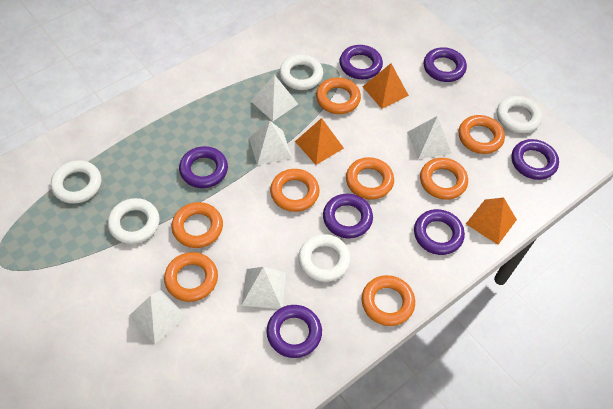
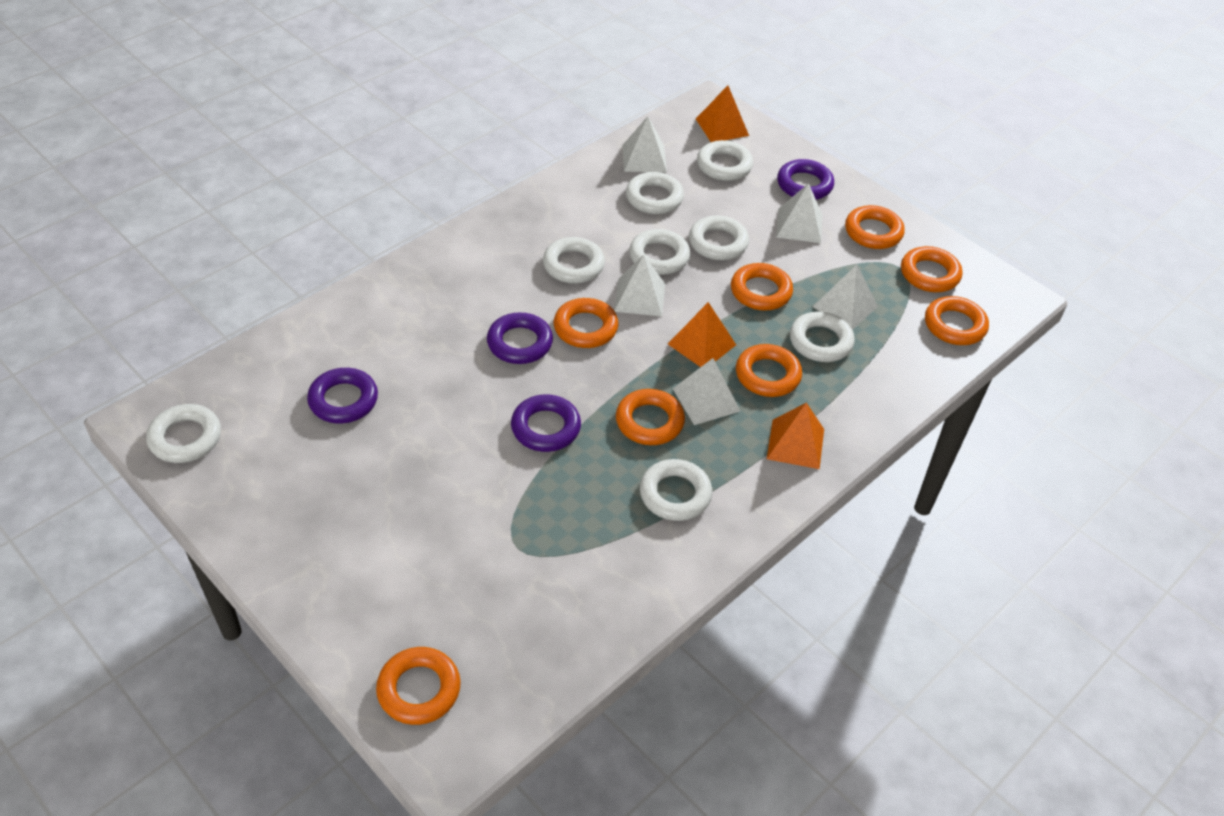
purple ring: 7 -> 4
white ring: 5 -> 8

